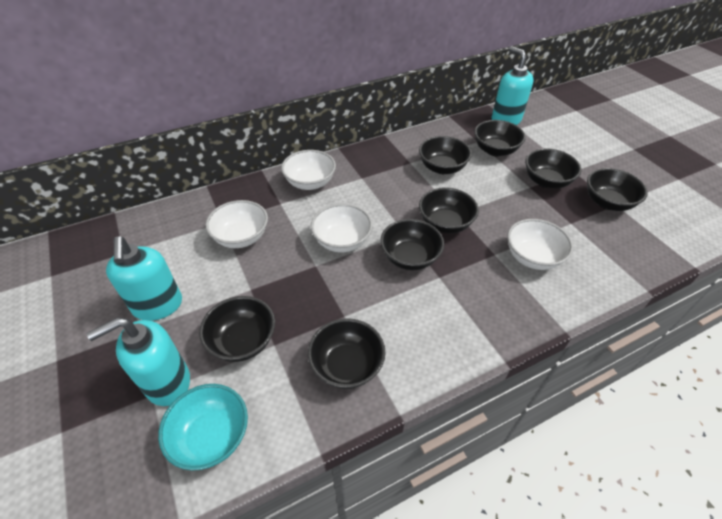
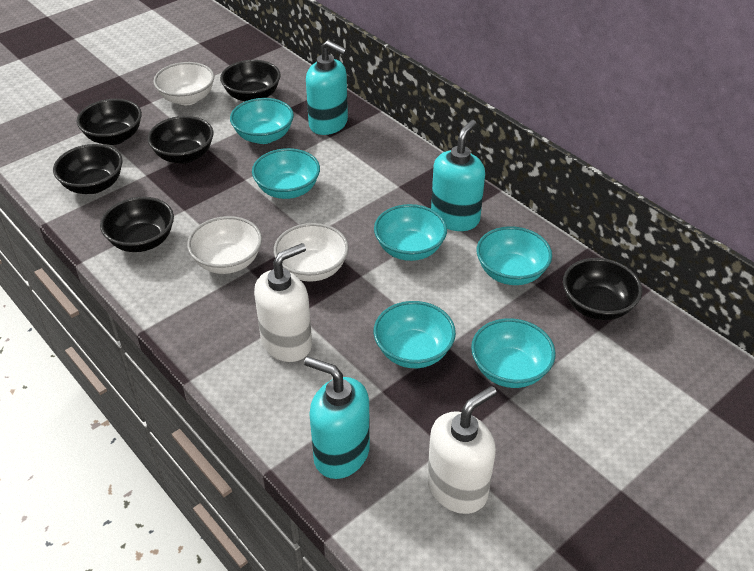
black bowl: 8 -> 6
turquoise bowl: 1 -> 6
white bowl: 4 -> 3
white soap dispenser: 0 -> 2

